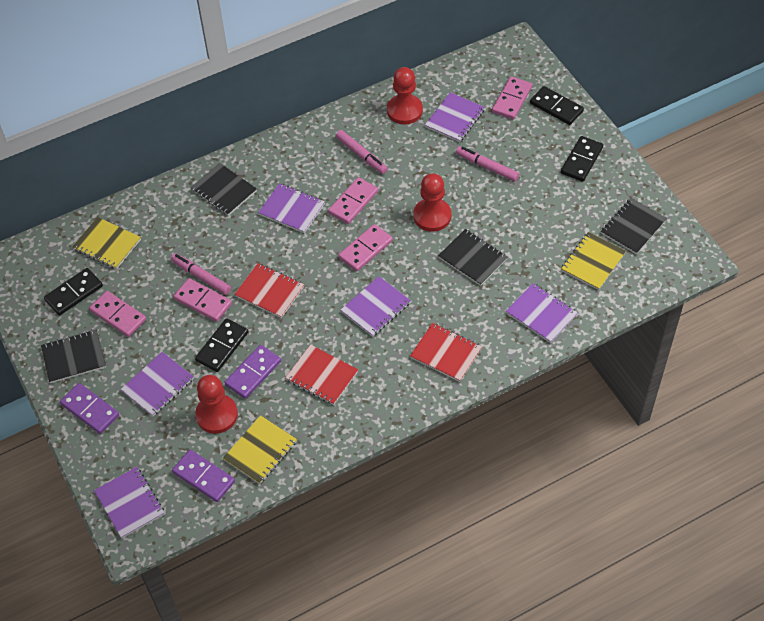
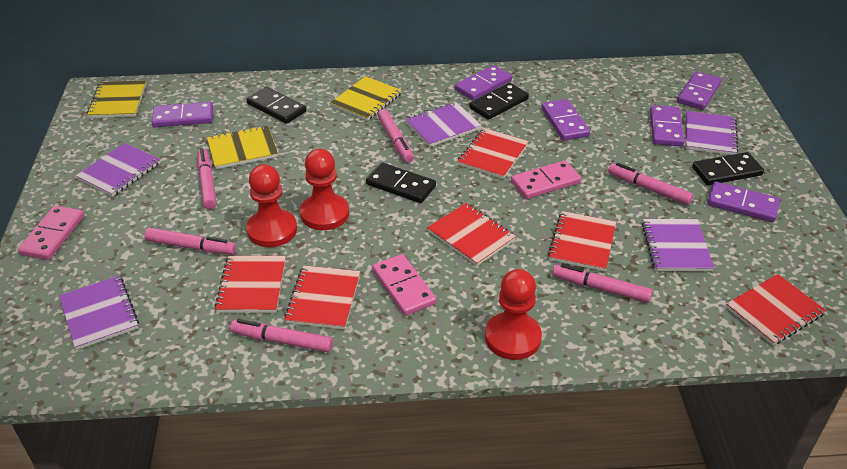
black notebook: 4 -> 0
pink domino: 5 -> 3
pink marker: 3 -> 6
purple domino: 3 -> 6
purple notebook: 6 -> 5
red notebook: 3 -> 6

